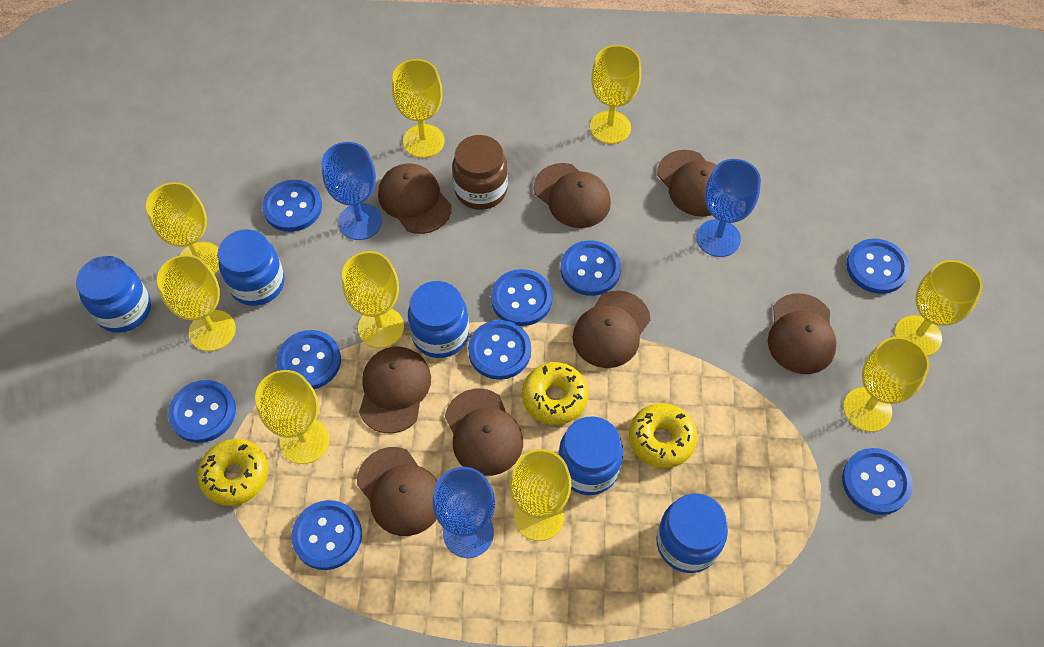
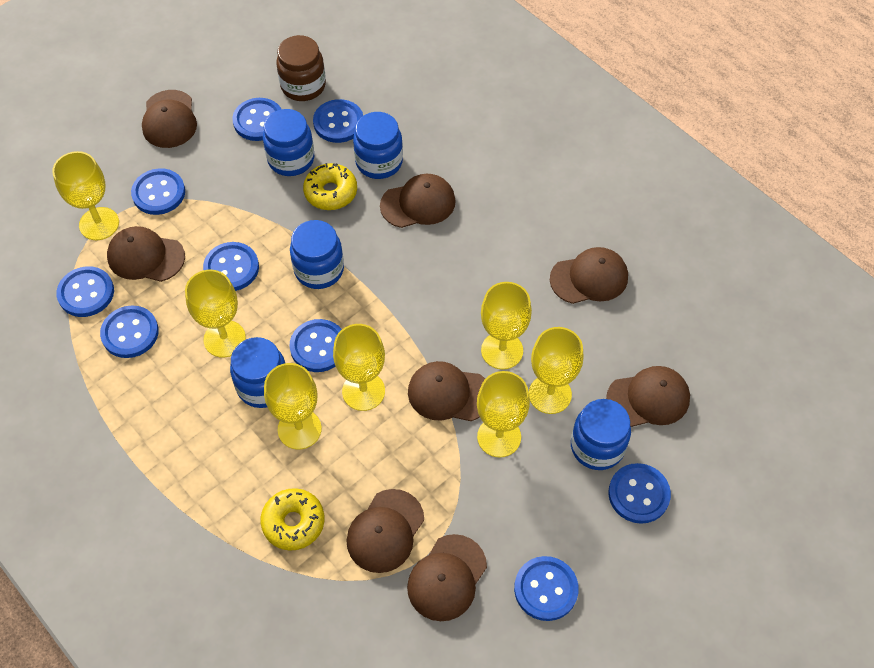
blue goblet: 3 -> 0
yellow donut: 3 -> 2
yellow goblet: 9 -> 7

